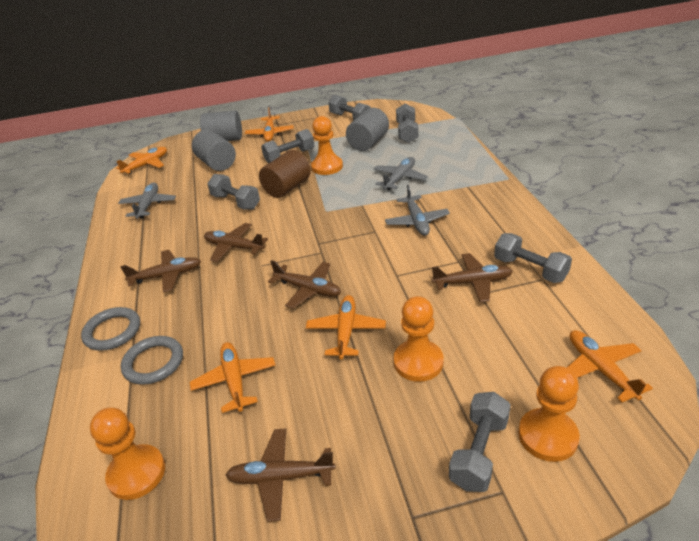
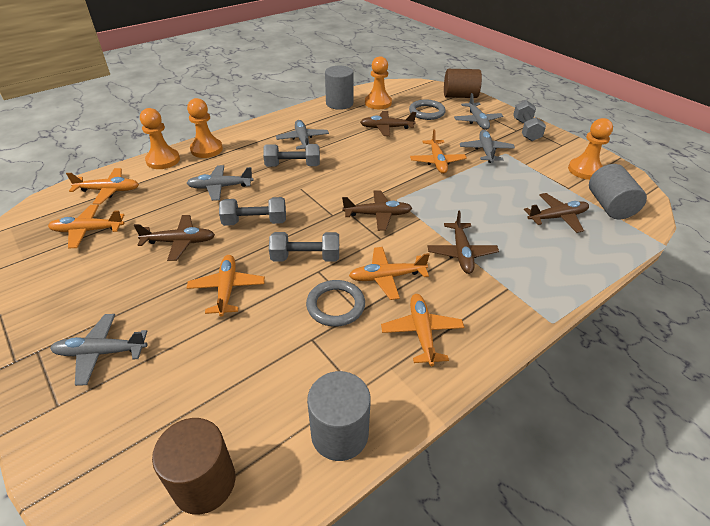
brown cylinder: 1 -> 2
grey dumbbell: 6 -> 4
grey plane: 3 -> 5
orange plane: 5 -> 6

